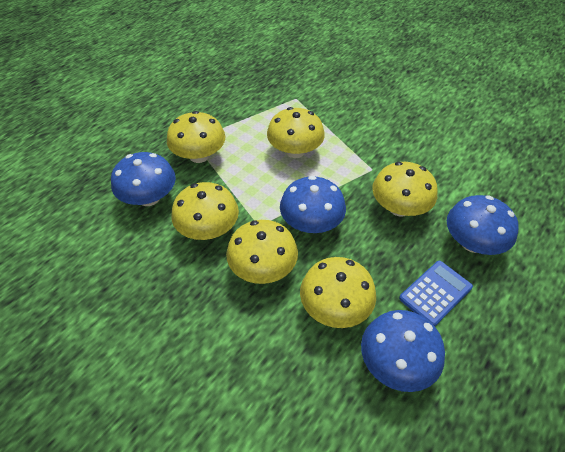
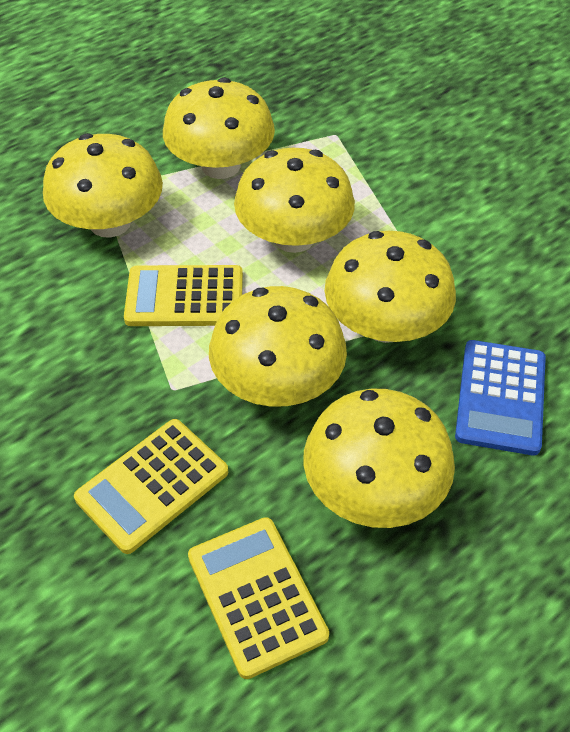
blue mushroom: 4 -> 0
yellow calculator: 0 -> 3

